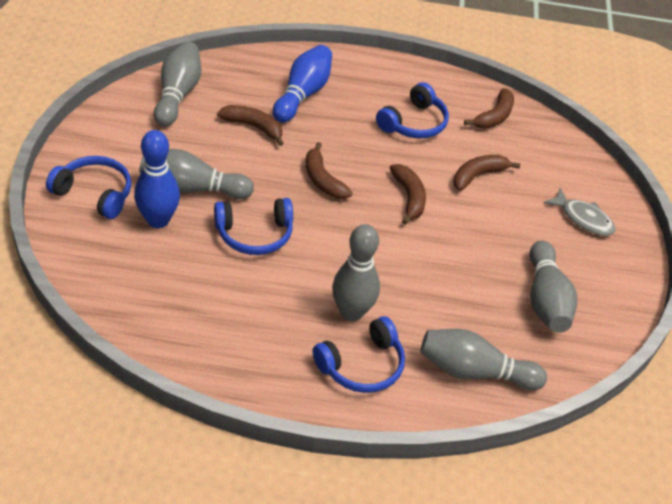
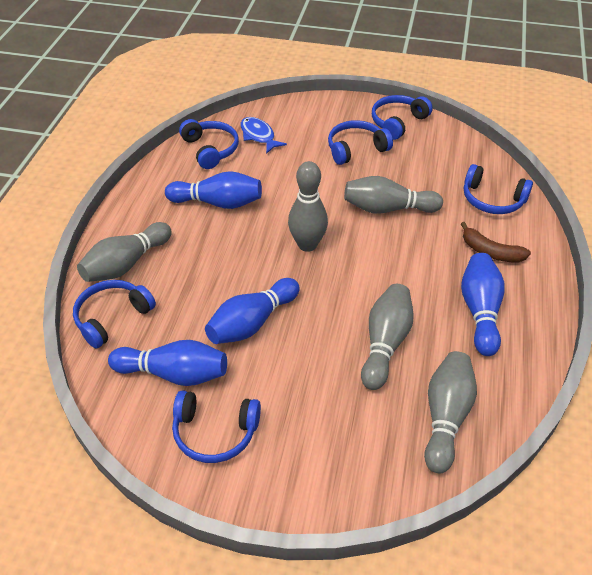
blue bowling pin: 2 -> 4
blue fish: 0 -> 1
blue headphones: 4 -> 6
brown banana: 5 -> 1
grey fish: 1 -> 0

